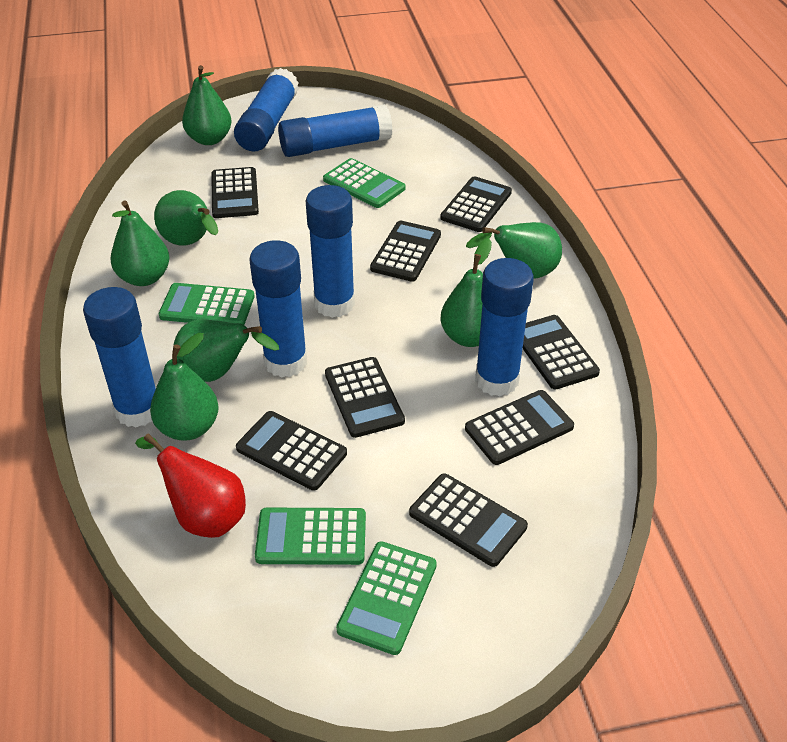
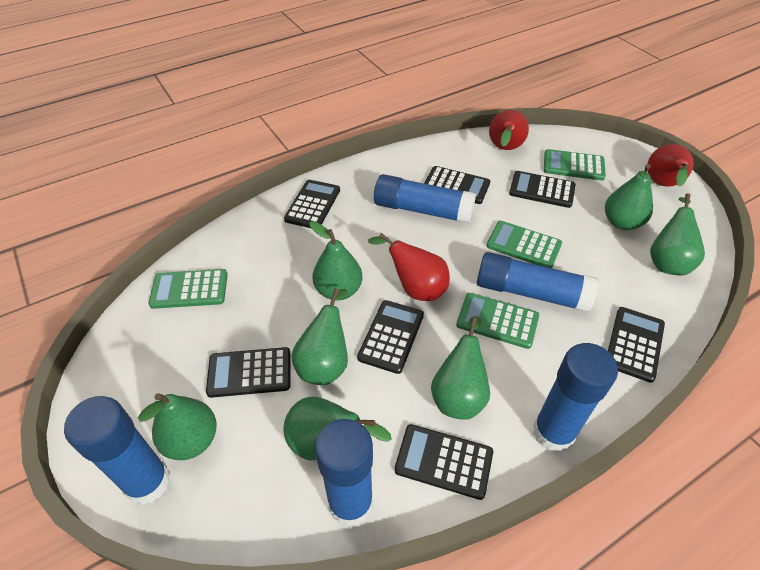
black calculator: 8 -> 7
blue glue stick: 6 -> 5
red pear: 1 -> 3

